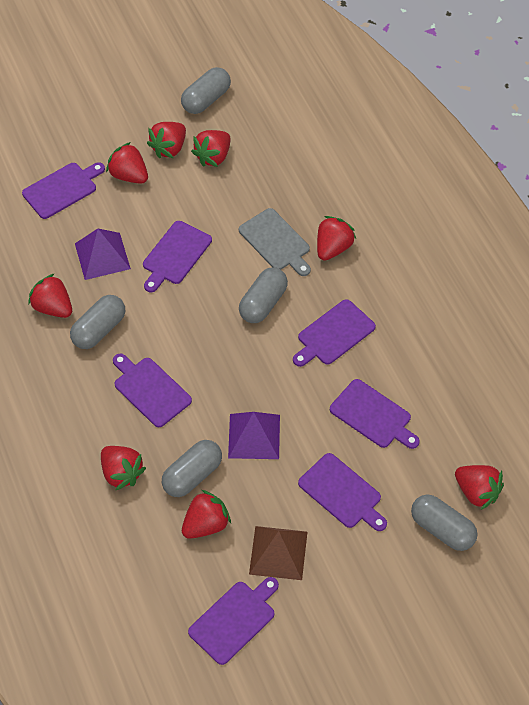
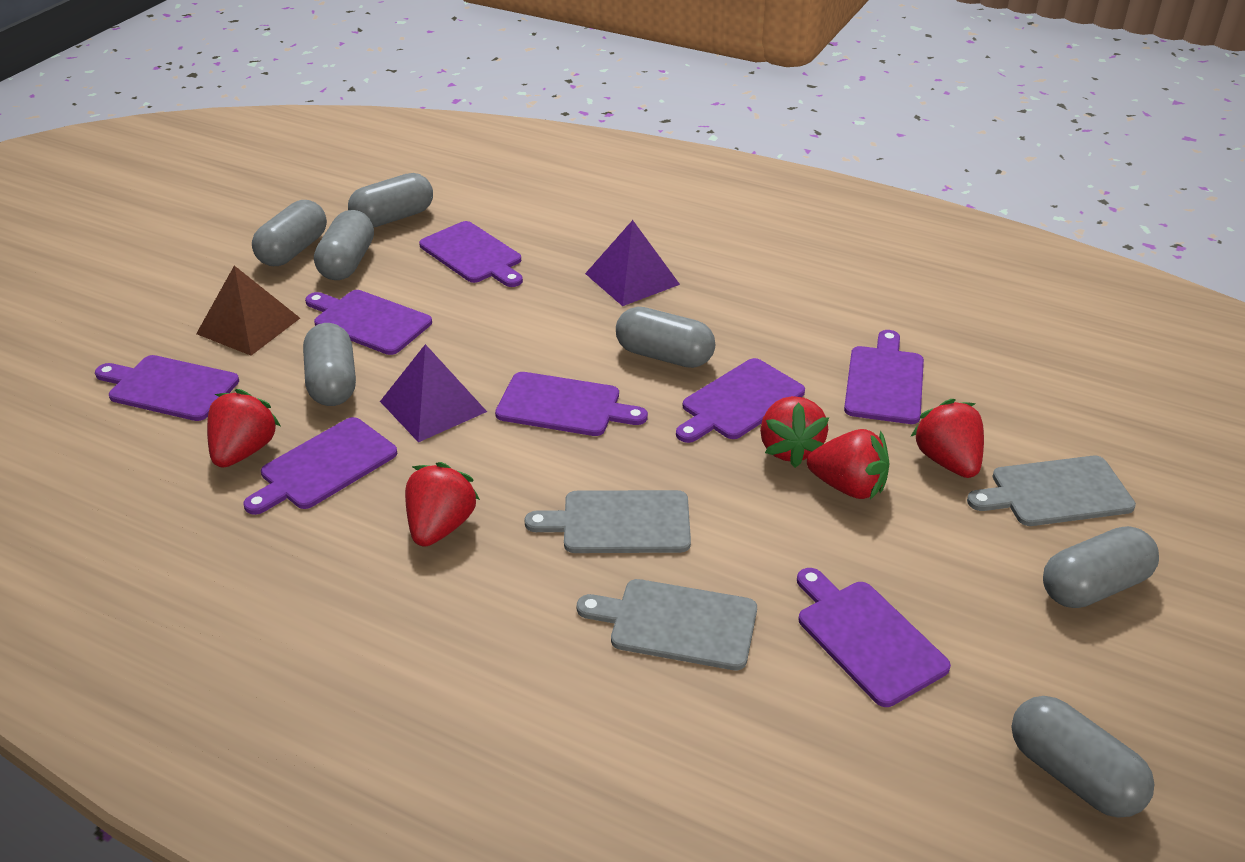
grey capsule: 5 -> 7
grey cutting board: 1 -> 3
purple cutting board: 7 -> 8
red strawberry: 8 -> 5

